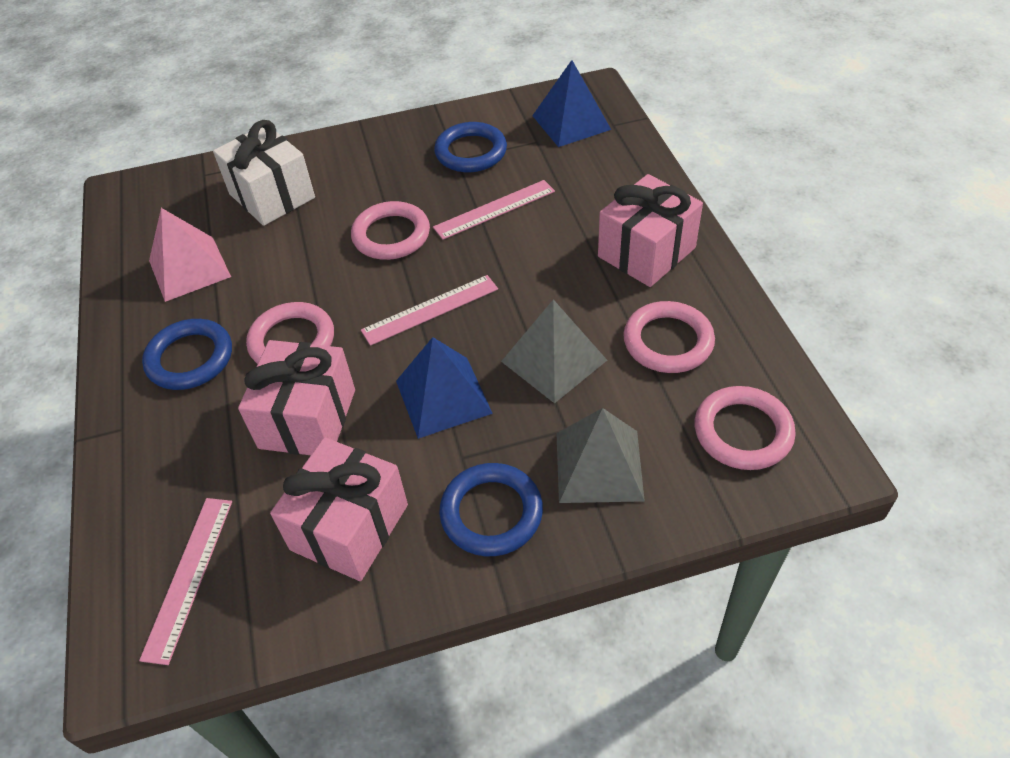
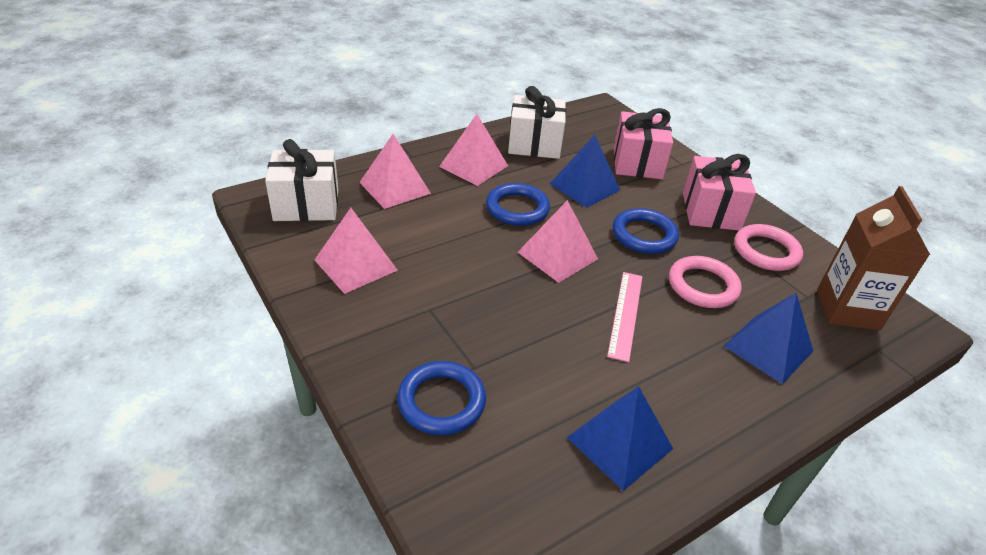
blue pyramid: 2 -> 3
brown carton: 0 -> 1
grey pyramid: 2 -> 0
pink gift: 3 -> 2
pink pyramid: 1 -> 4
pink ring: 4 -> 2
pink ruler: 3 -> 1
white gift: 1 -> 2

